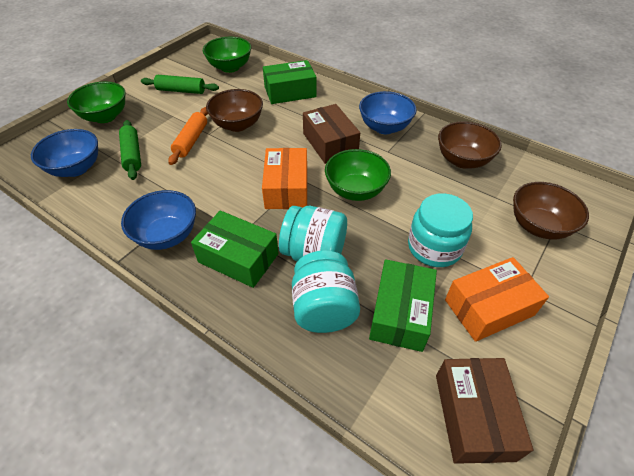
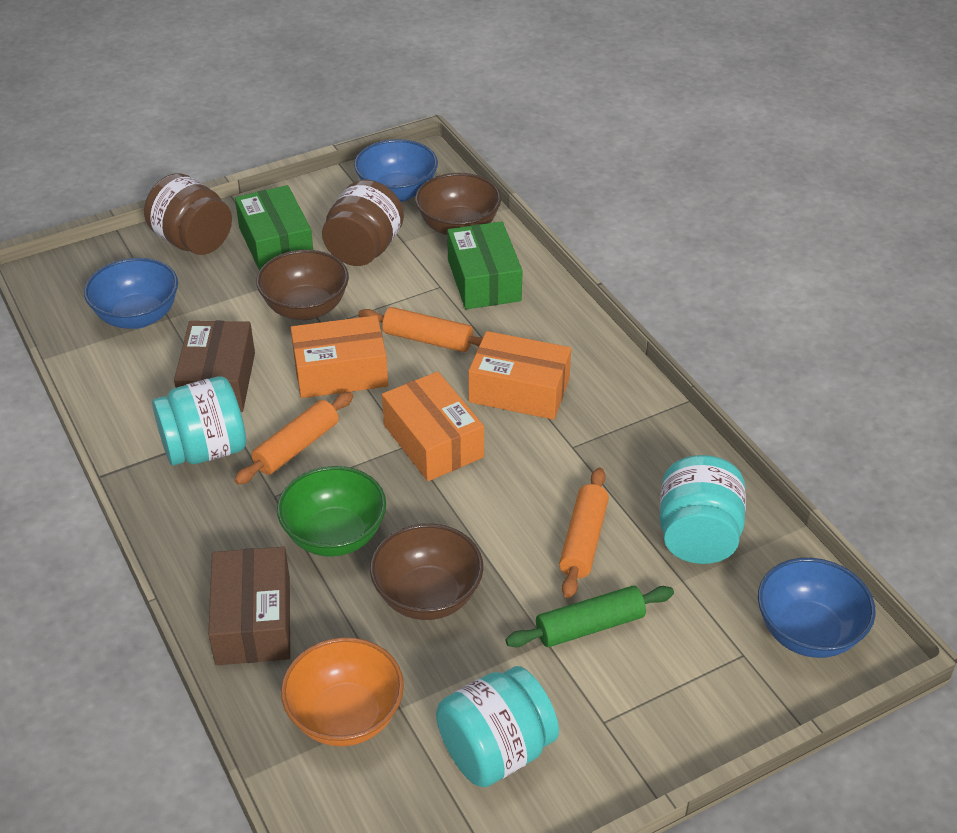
brown jar: 0 -> 2
green bowl: 3 -> 1
green box: 3 -> 2
green rolling pin: 2 -> 1
orange bowl: 0 -> 1
orange box: 2 -> 3
orange rolling pin: 1 -> 3

